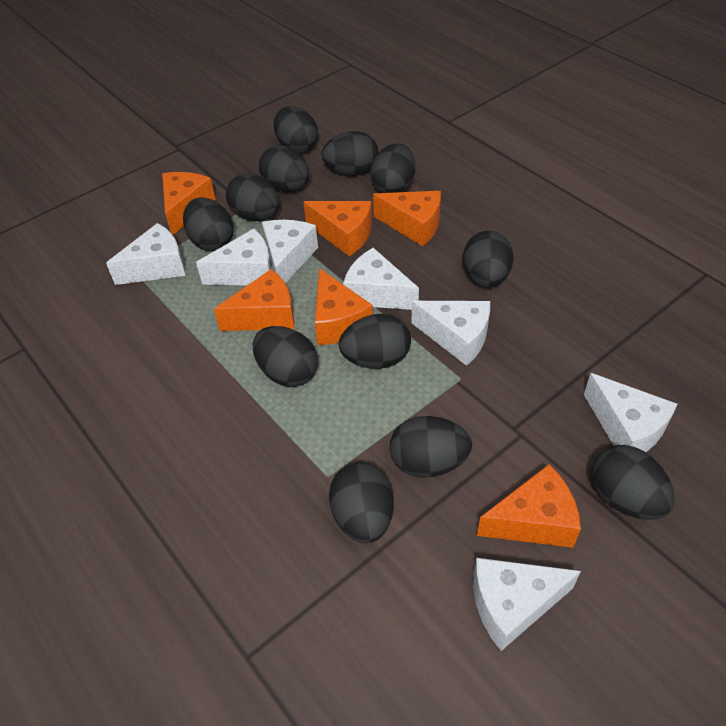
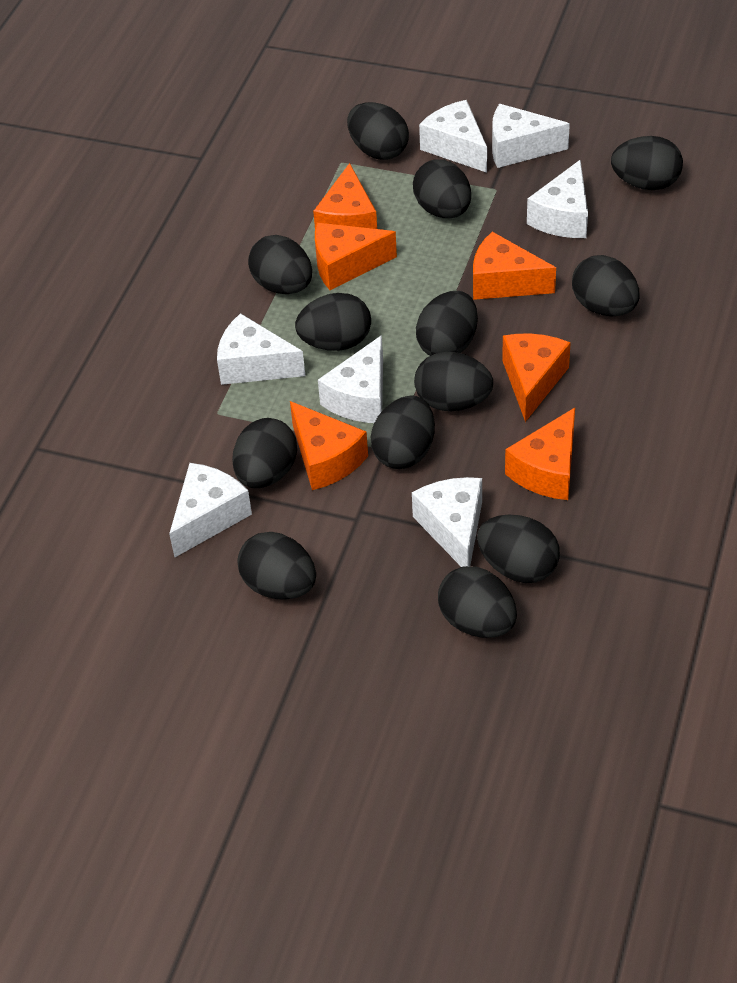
black egg: 12 -> 13

